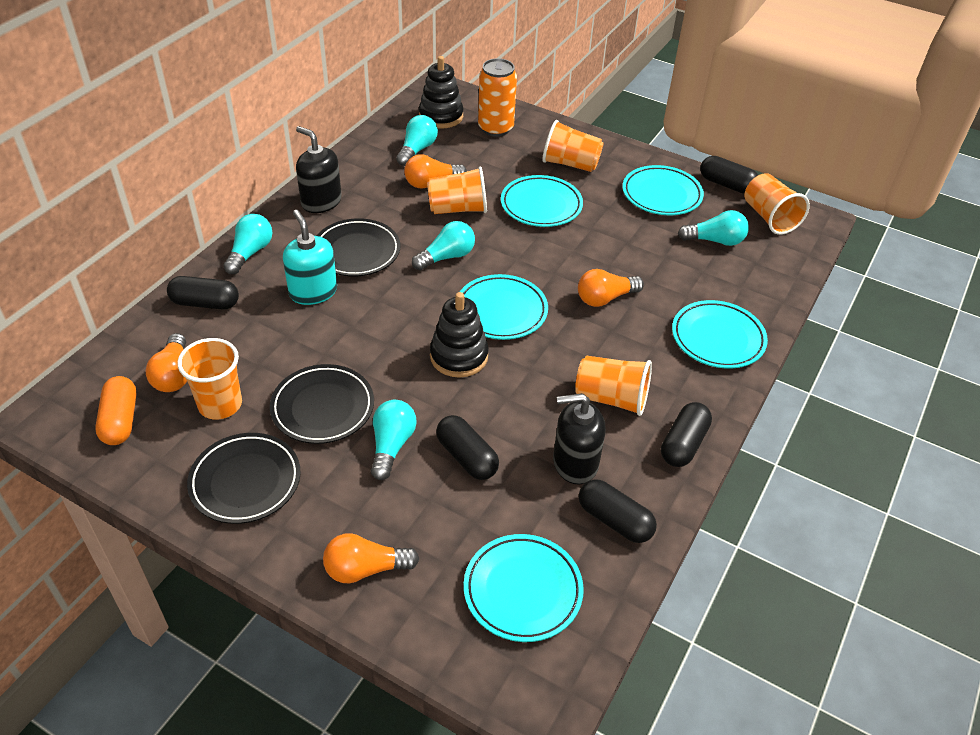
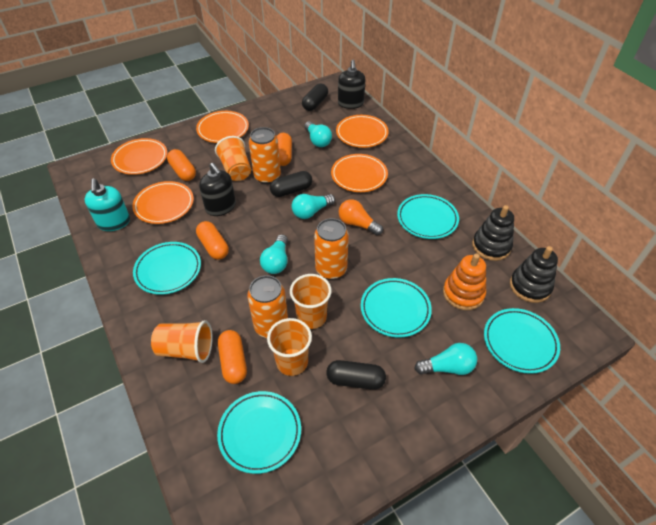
black capsule: 5 -> 3
black plate: 3 -> 0
orange can: 1 -> 3
orange capsule: 1 -> 4
orange cup: 5 -> 4
orange light bulb: 4 -> 1
orange plate: 0 -> 5
orange stacking toy: 0 -> 1
turquoise light bulb: 5 -> 4

